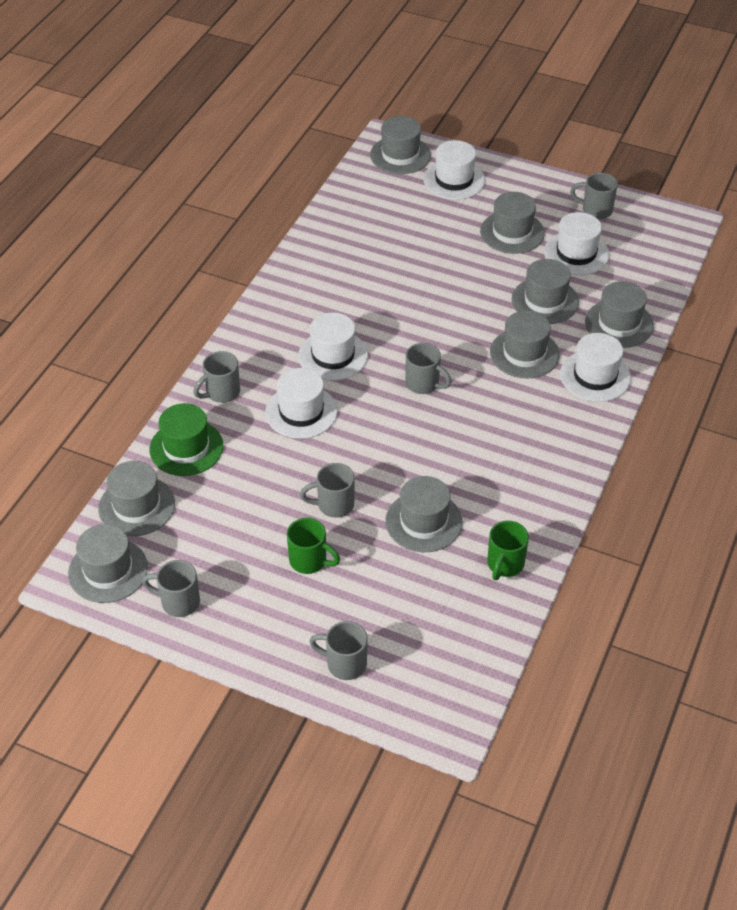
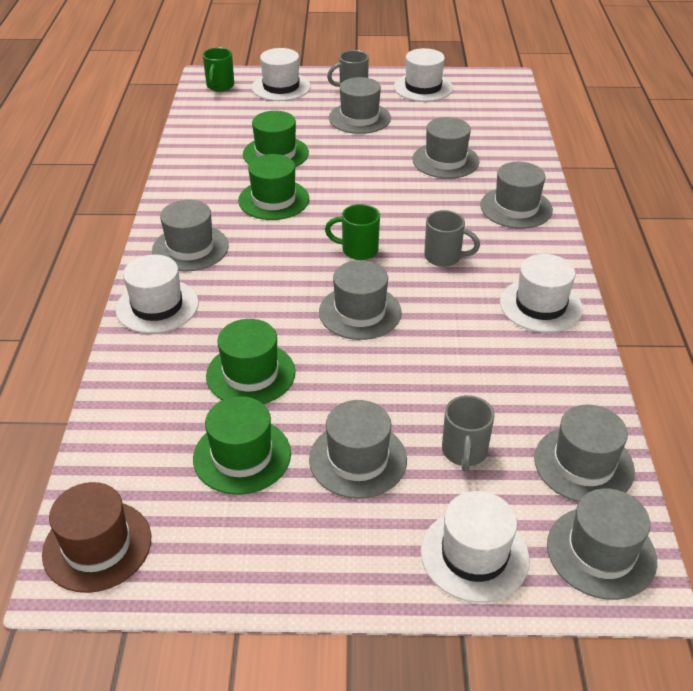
brown hat: 0 -> 1
green hat: 1 -> 4
grey mug: 6 -> 3

